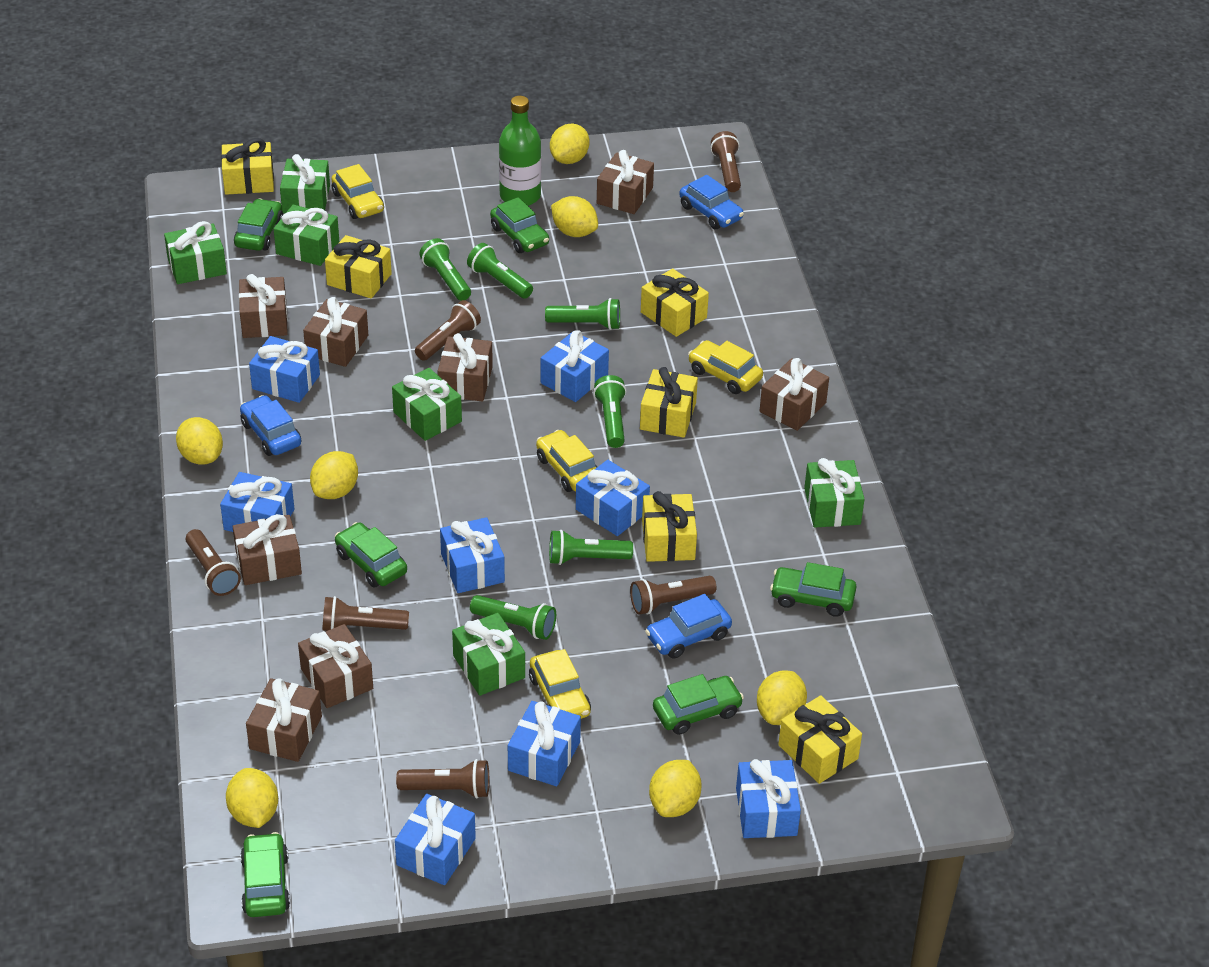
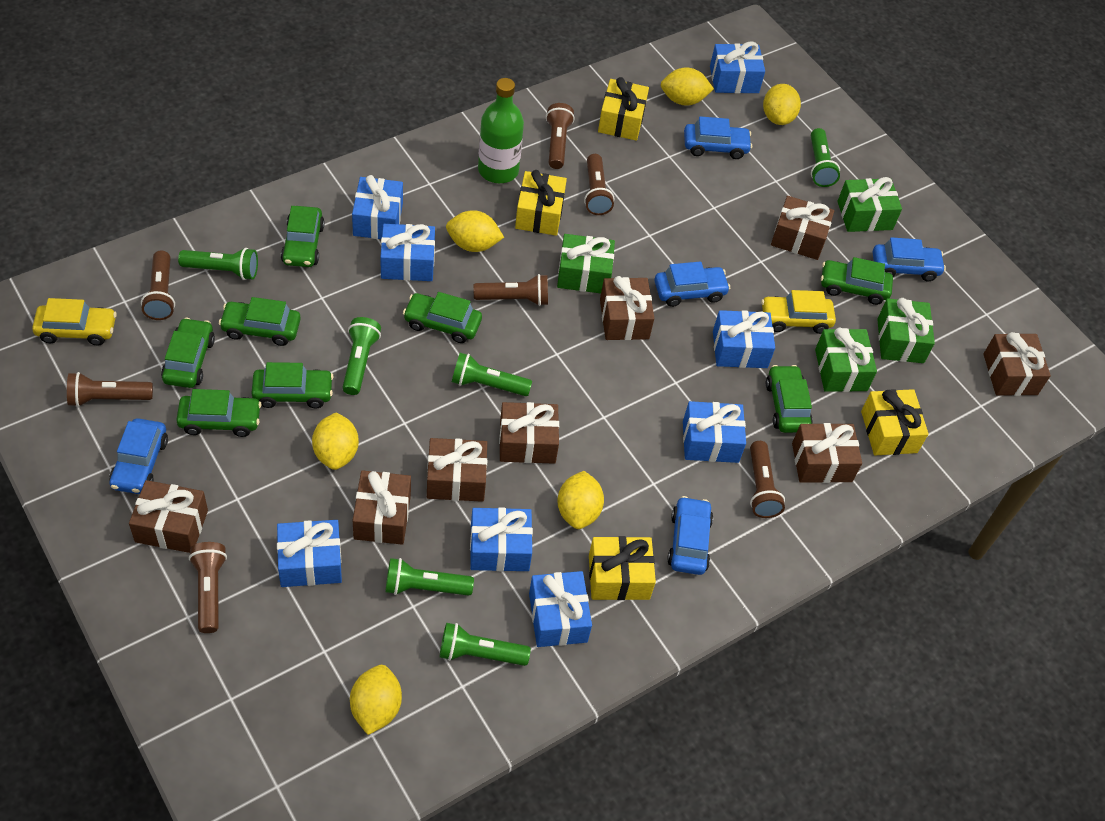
blue car: 3 -> 5
brown flashlight: 6 -> 7
green car: 6 -> 8
green gift: 6 -> 4
yellow car: 4 -> 2
yellow gift: 6 -> 4
yellow lemon: 7 -> 6

